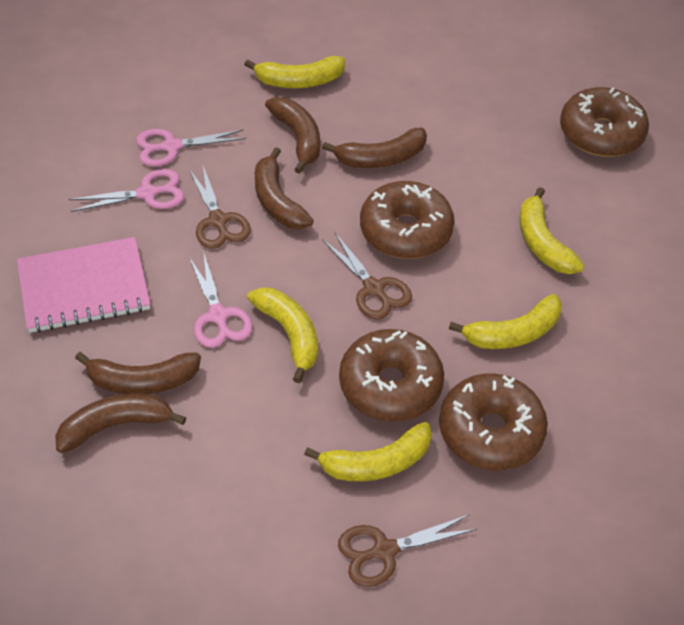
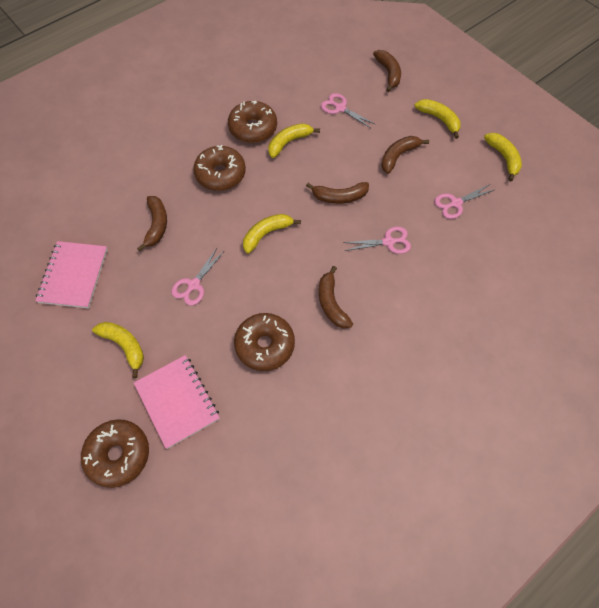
brown scissors: 3 -> 0
pink notebook: 1 -> 2
pink scissors: 3 -> 4

